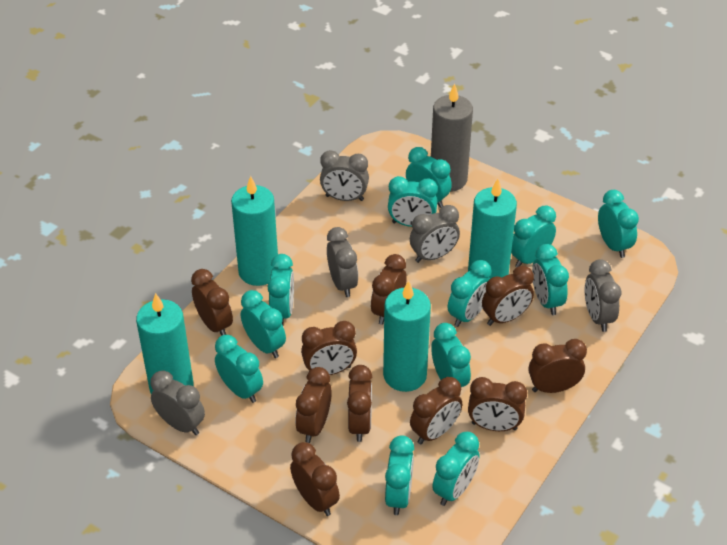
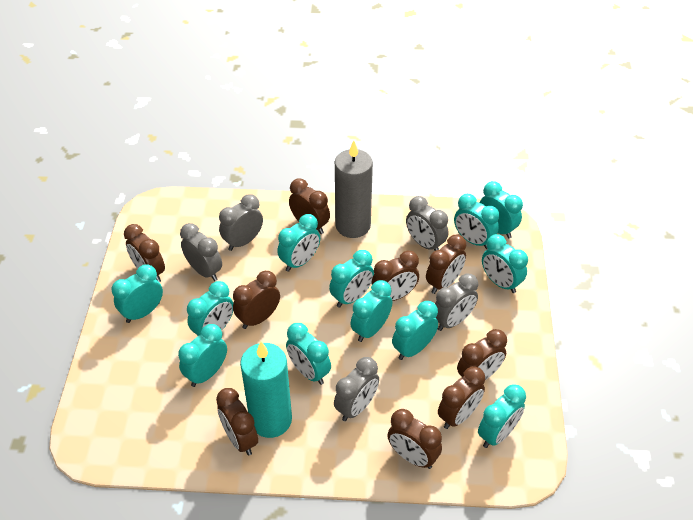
brown clock: 10 -> 9
turquoise candle: 4 -> 1

